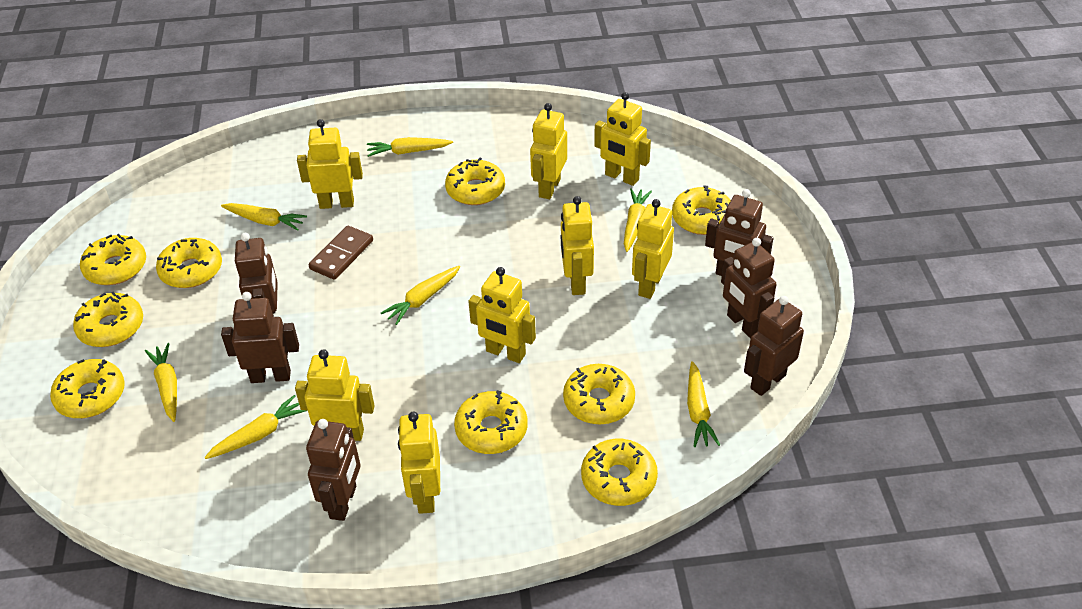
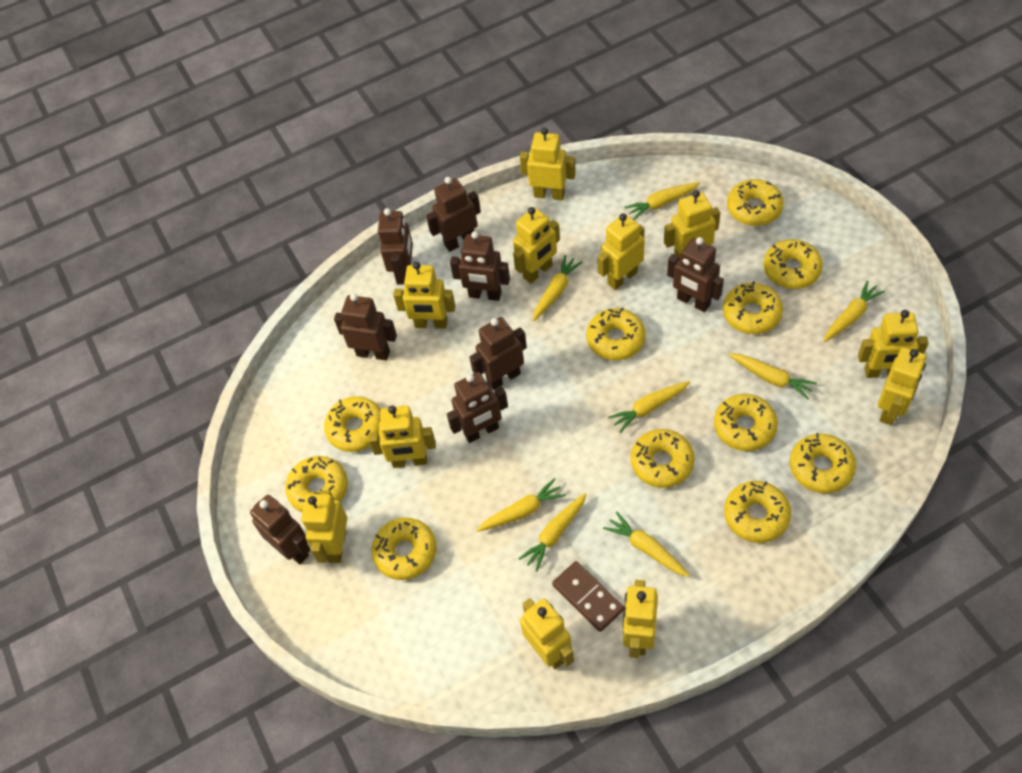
brown robot: 6 -> 8
yellow carrot: 7 -> 8
yellow donut: 9 -> 11
yellow robot: 8 -> 11

